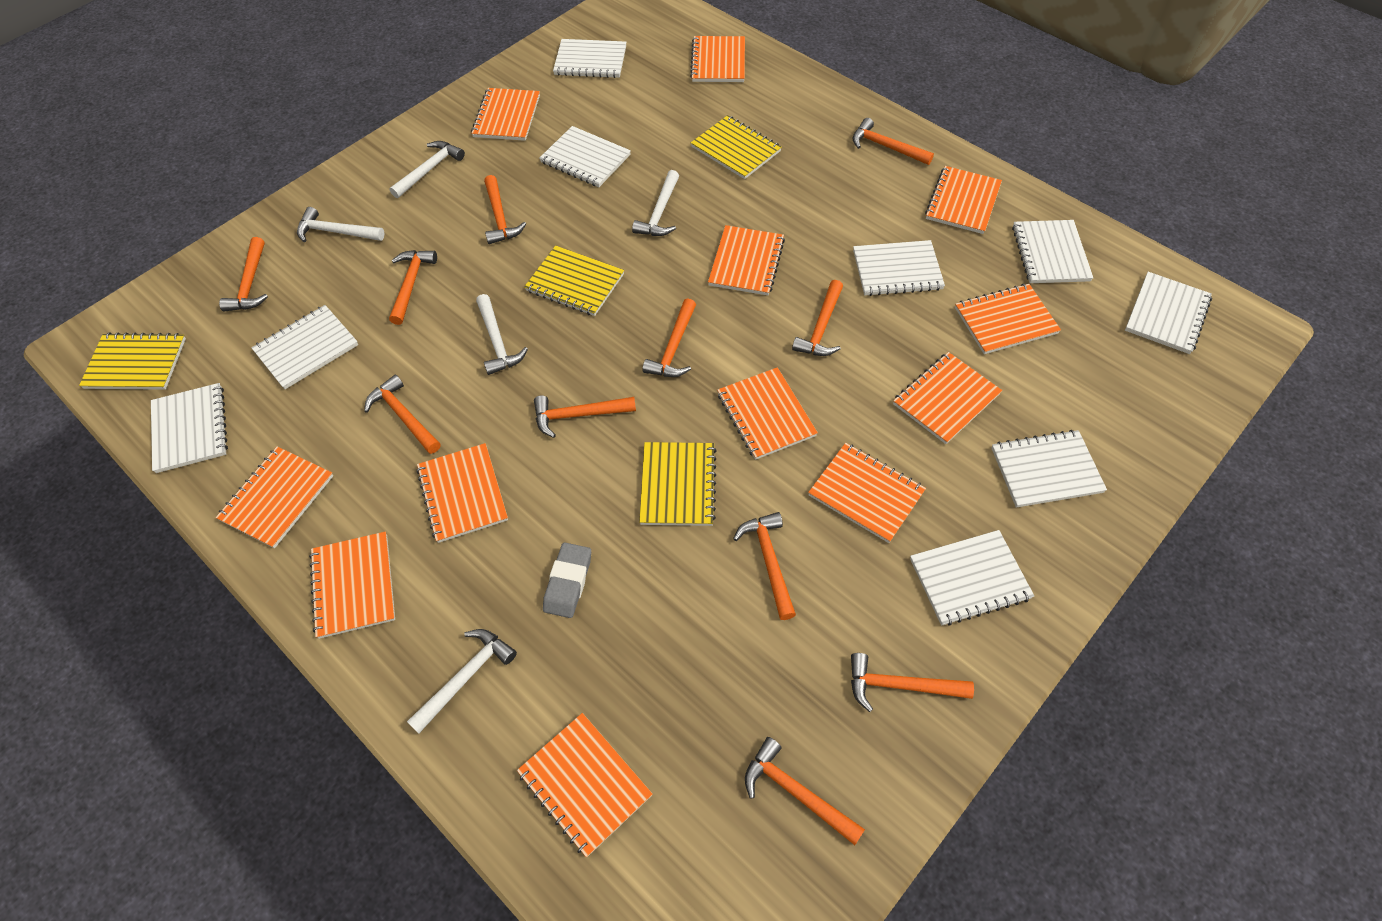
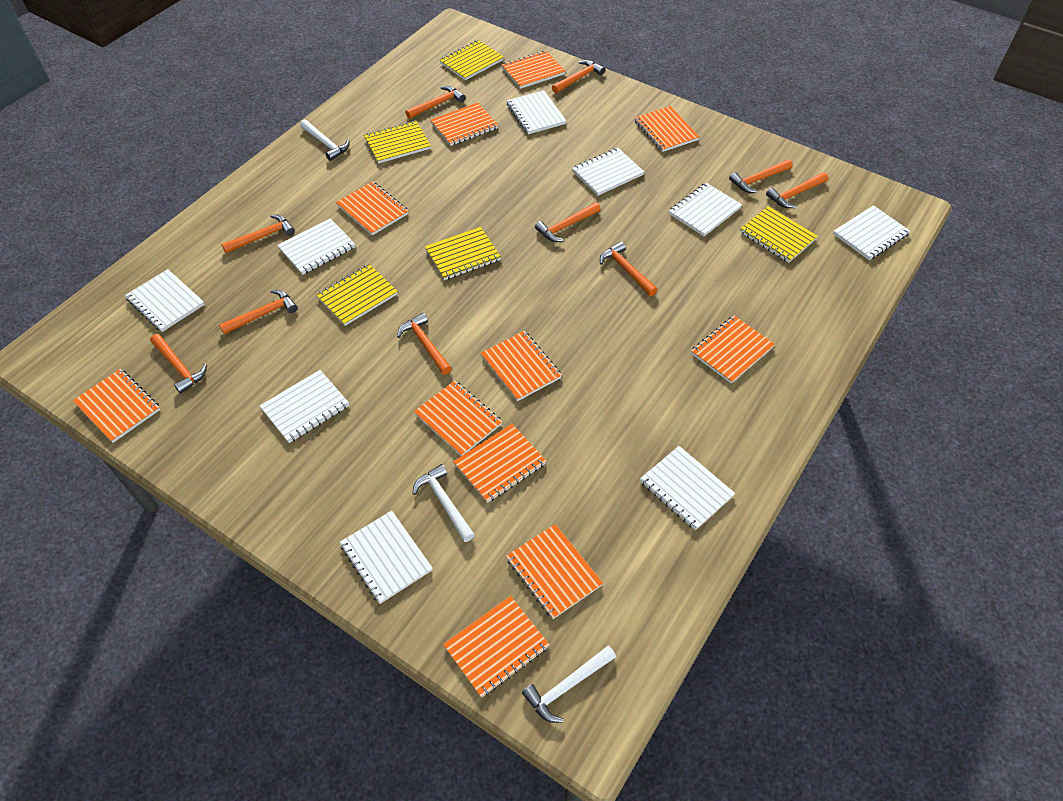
grey eraser: 1 -> 0
orange hammer: 11 -> 10
orange notebook: 12 -> 11
white hammer: 5 -> 3
yellow notebook: 4 -> 5

